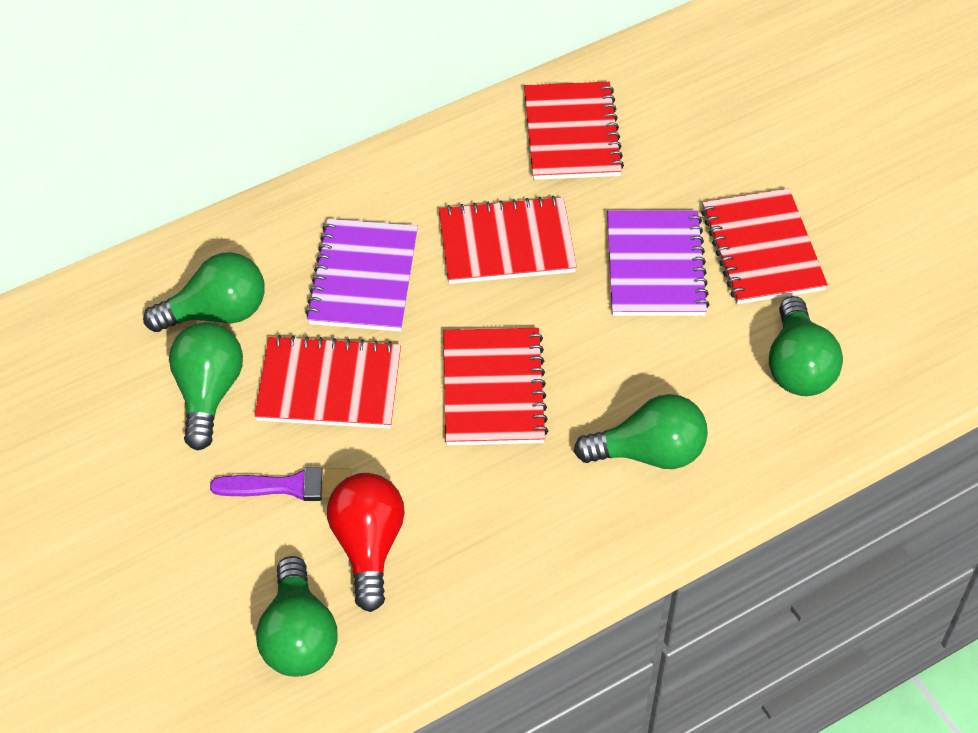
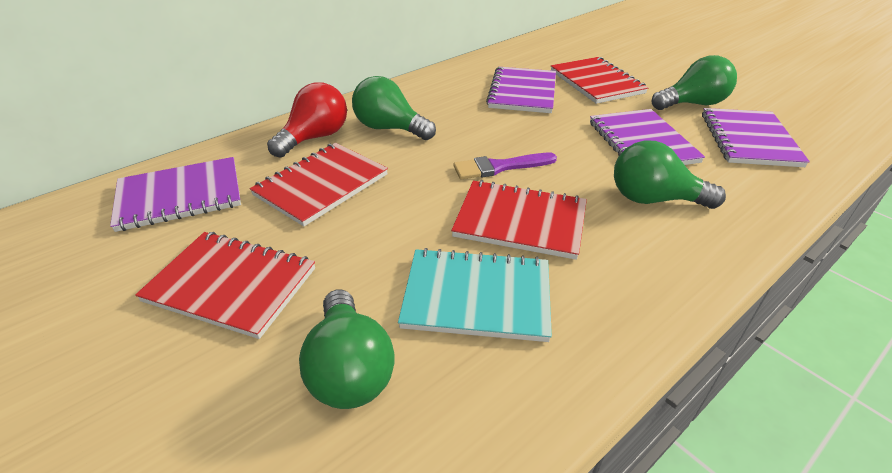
green light bulb: 5 -> 4
purple notebook: 2 -> 4
red notebook: 5 -> 4
turquoise notebook: 0 -> 1

